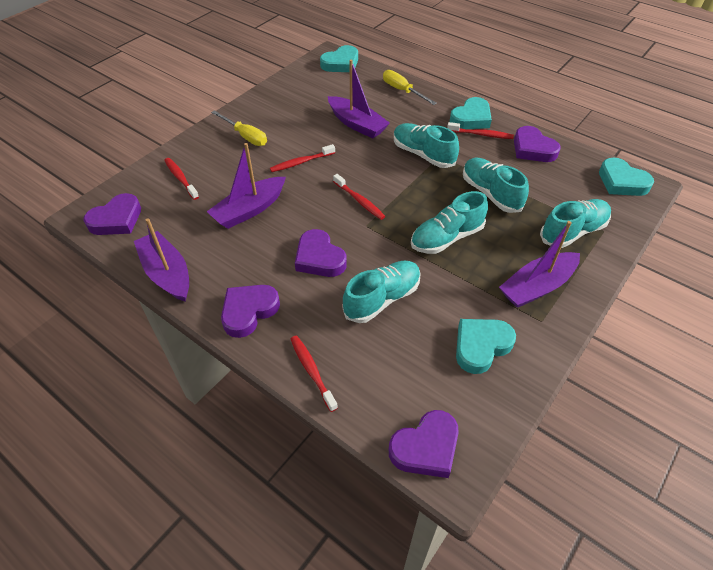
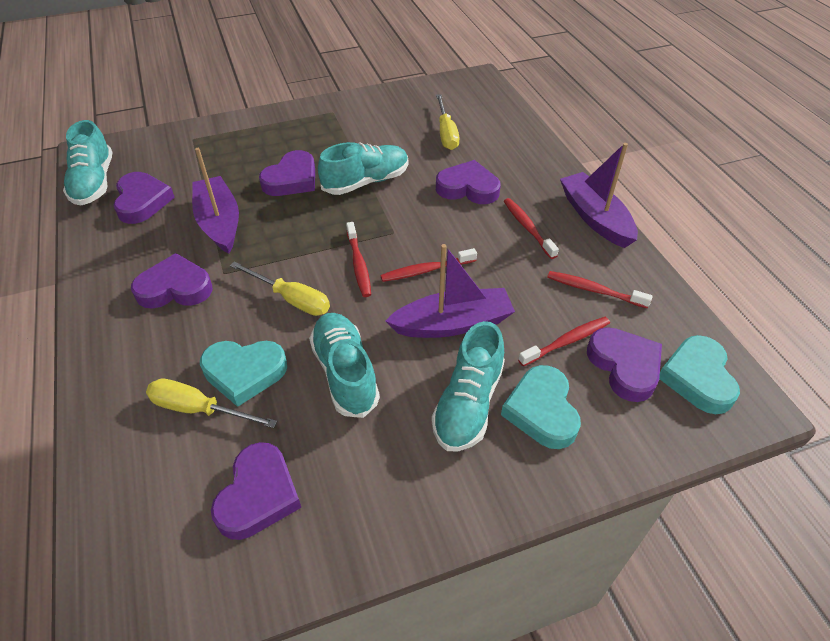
purple boat: 4 -> 3
purple heart: 5 -> 6
turquoise heart: 4 -> 3
turquoise shoe: 5 -> 4
yellow screwdriver: 2 -> 3

